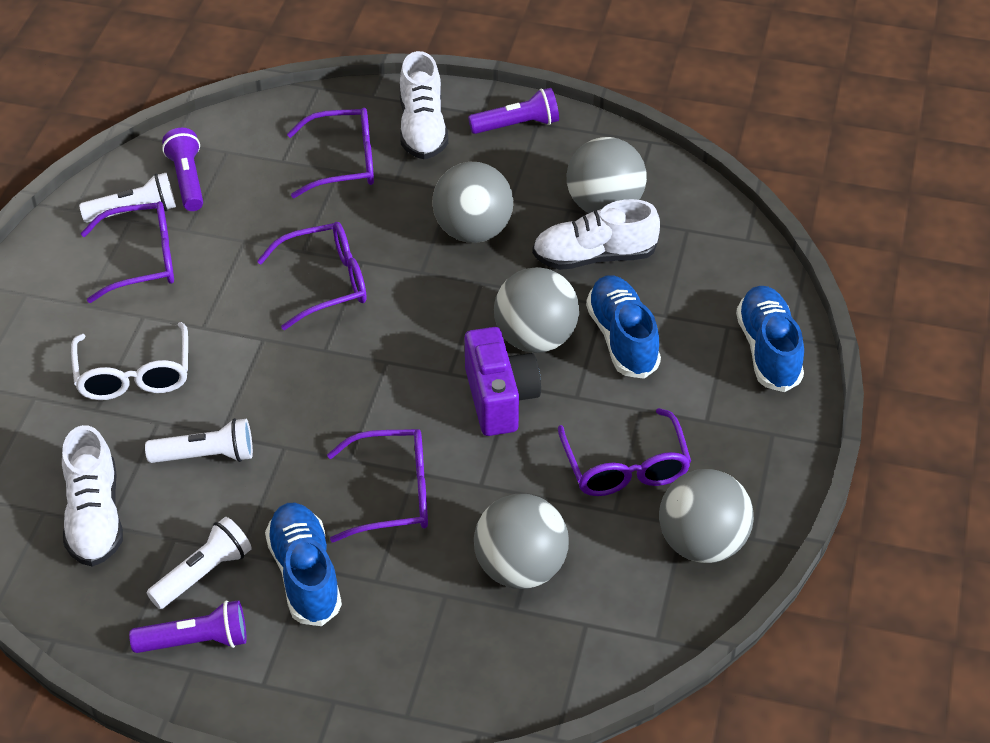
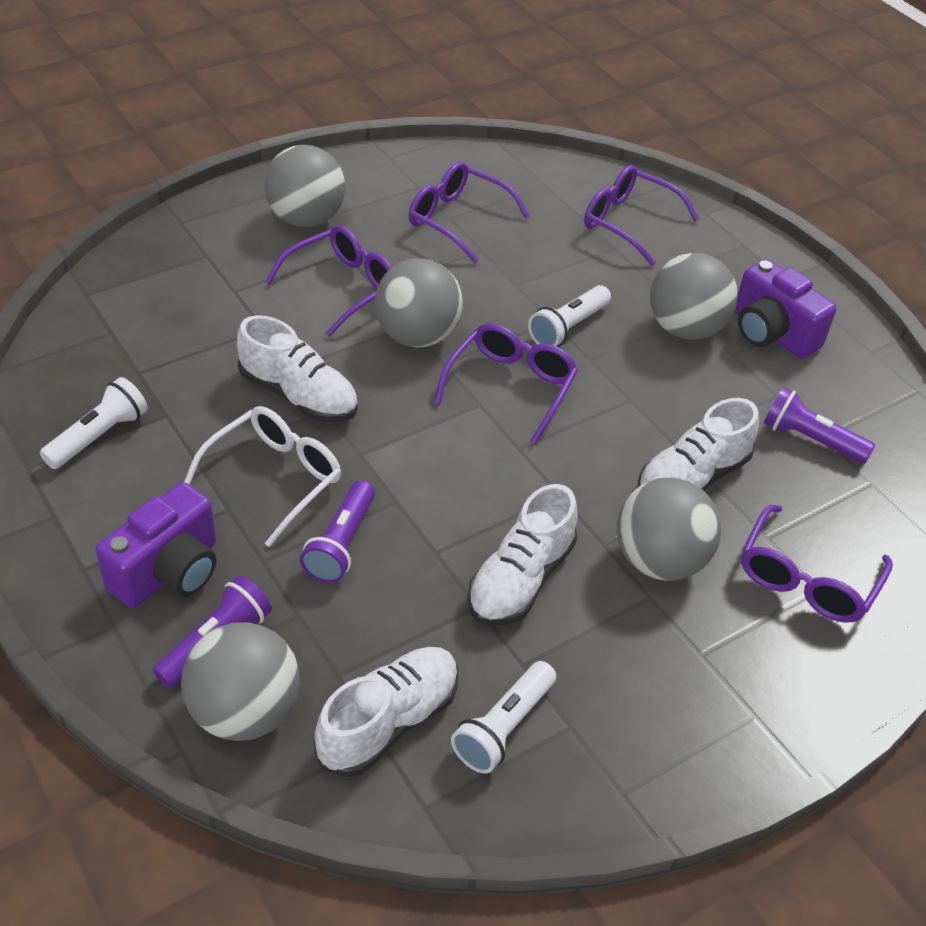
blue shoe: 3 -> 0
purple camera: 1 -> 2
white shoe: 3 -> 4

